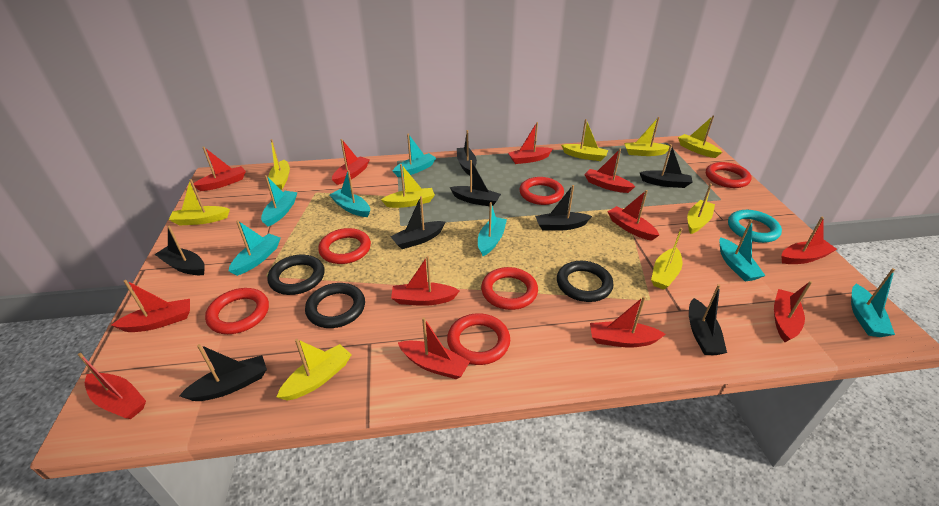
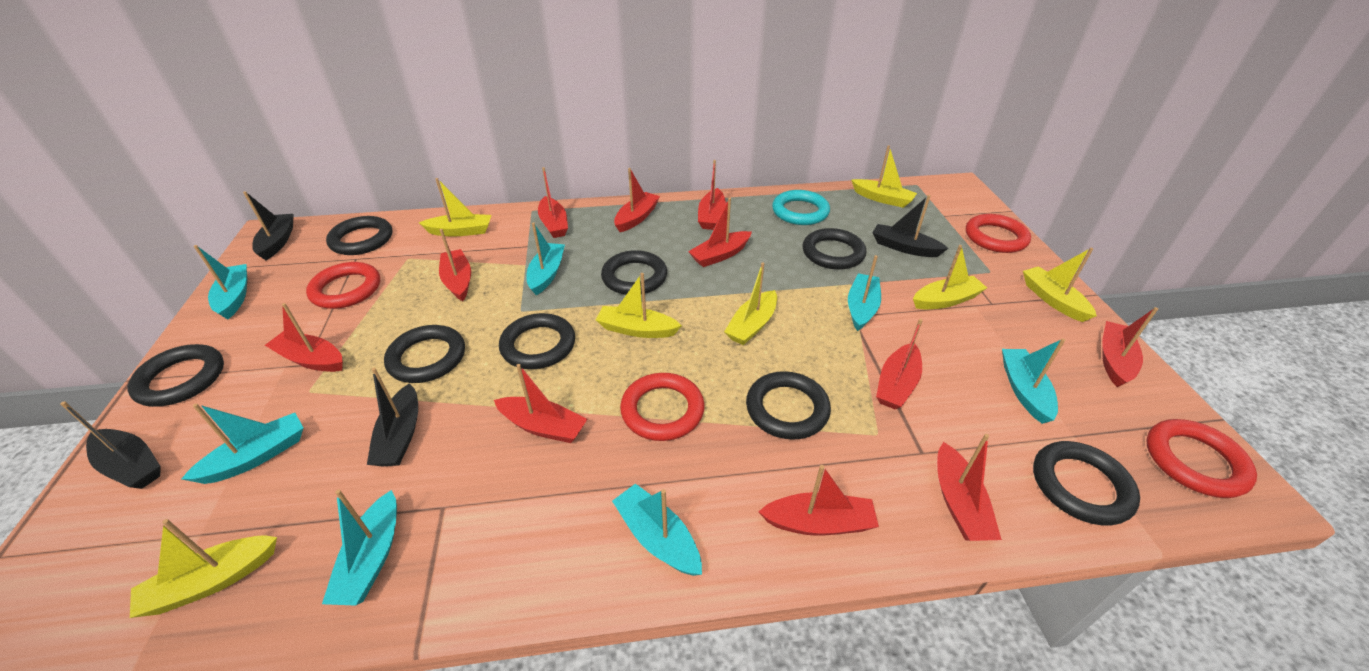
black boat: 8 -> 4
black ring: 3 -> 8
red boat: 12 -> 11
red ring: 6 -> 4
yellow boat: 9 -> 7

